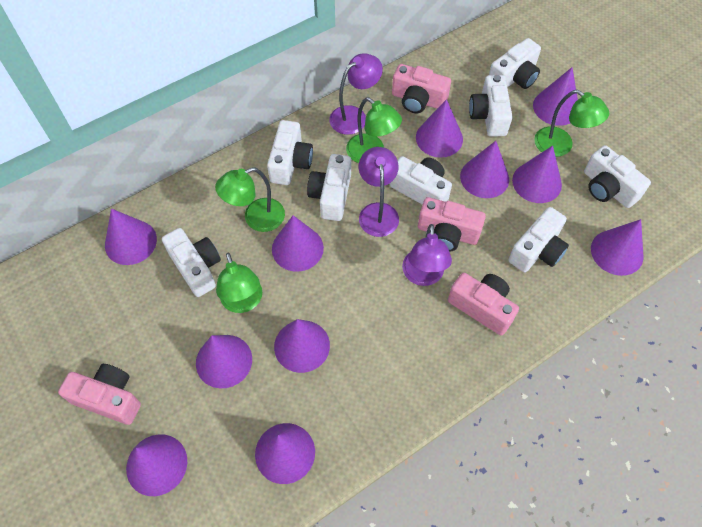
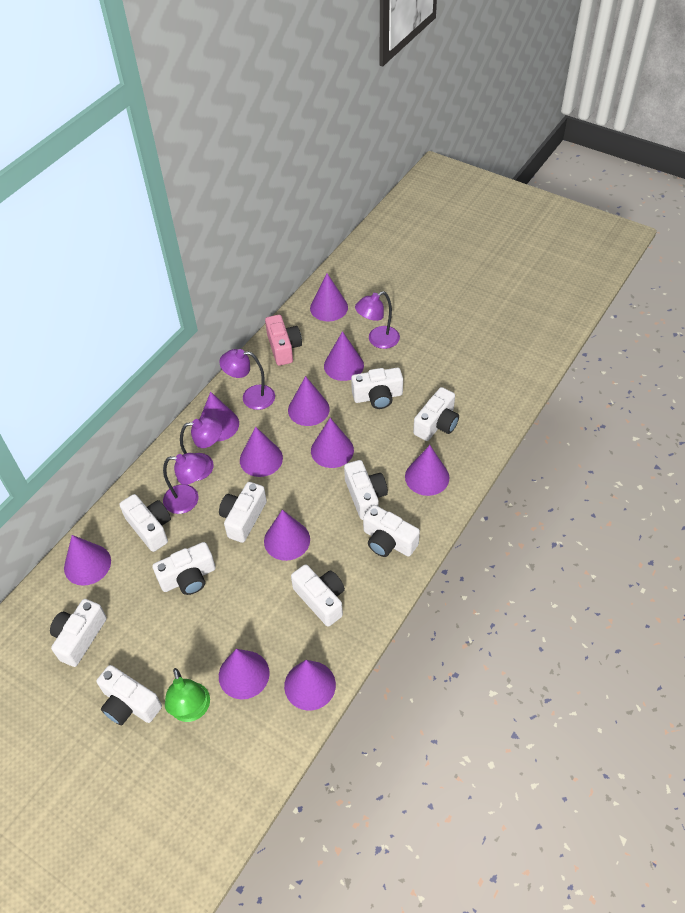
green lamp: 4 -> 1
pink camera: 4 -> 1
purple lamp: 3 -> 4
white camera: 8 -> 10

